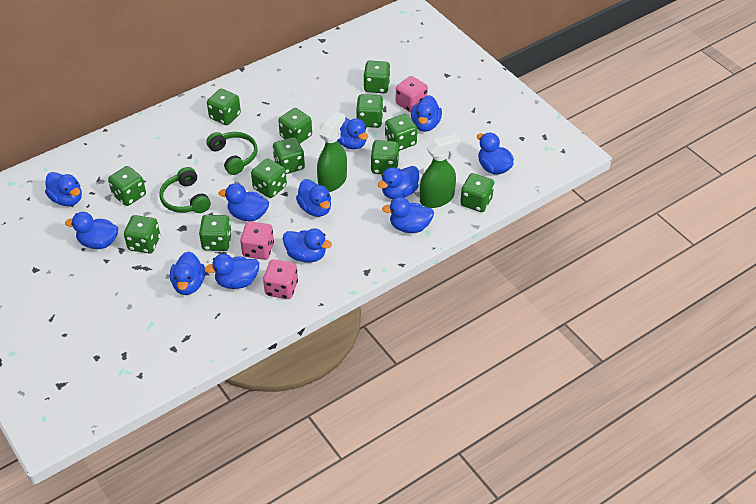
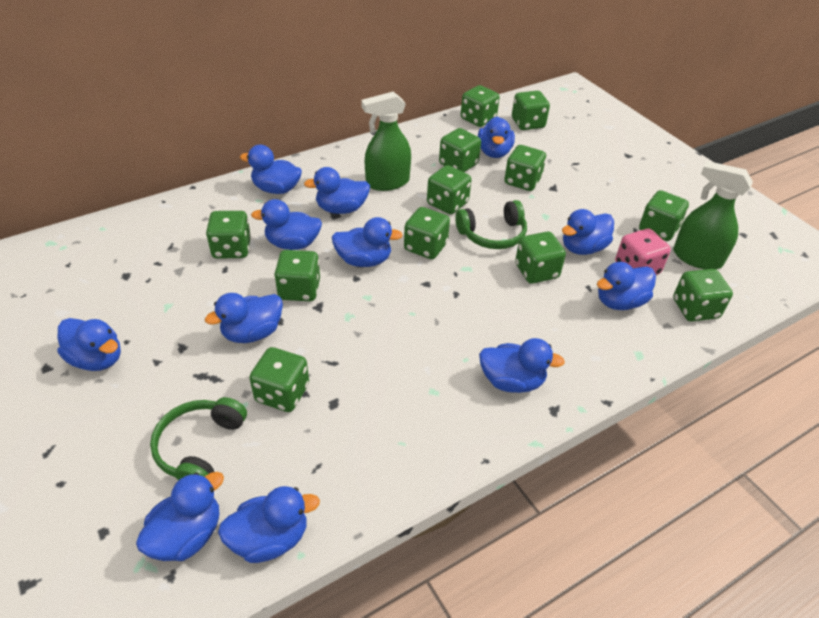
pink dice: 3 -> 1

